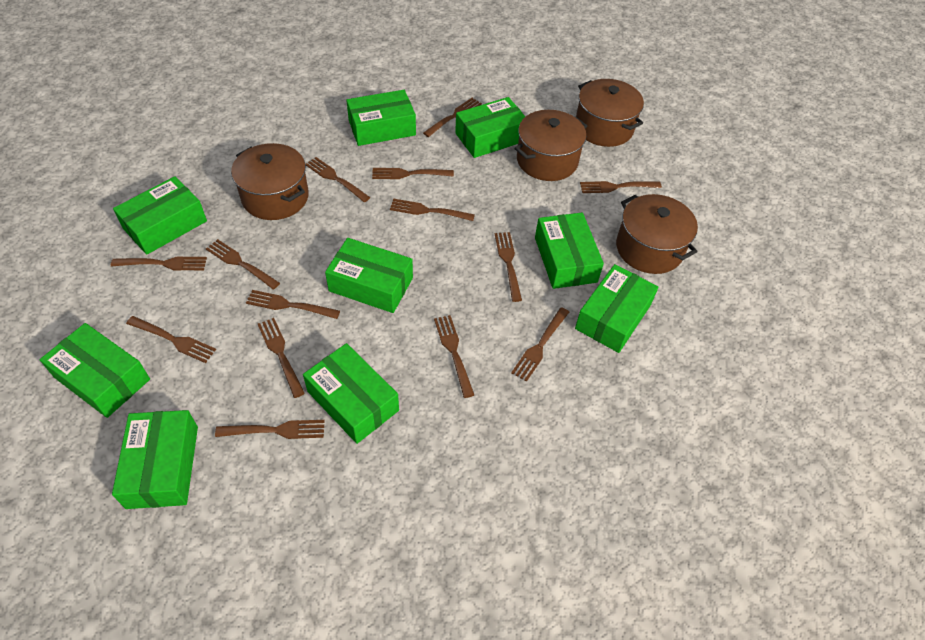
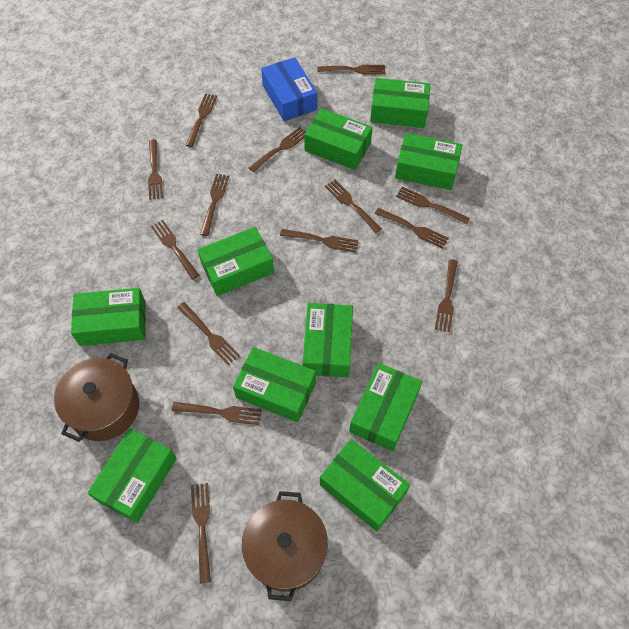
blue box: 0 -> 1
brown pot: 4 -> 2
green box: 9 -> 10

